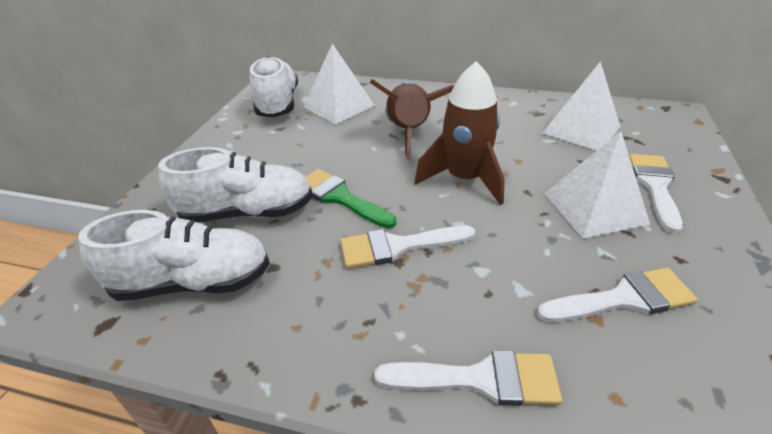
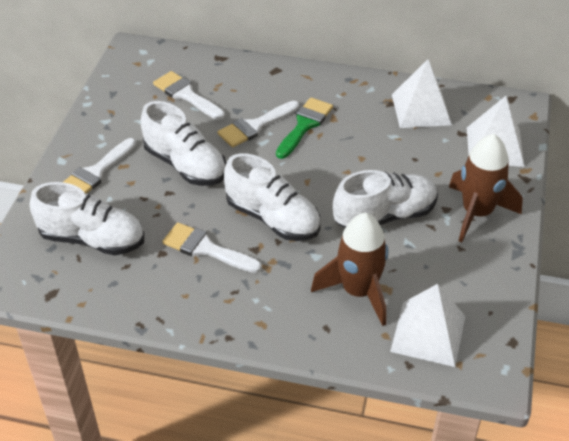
white shoe: 3 -> 4

